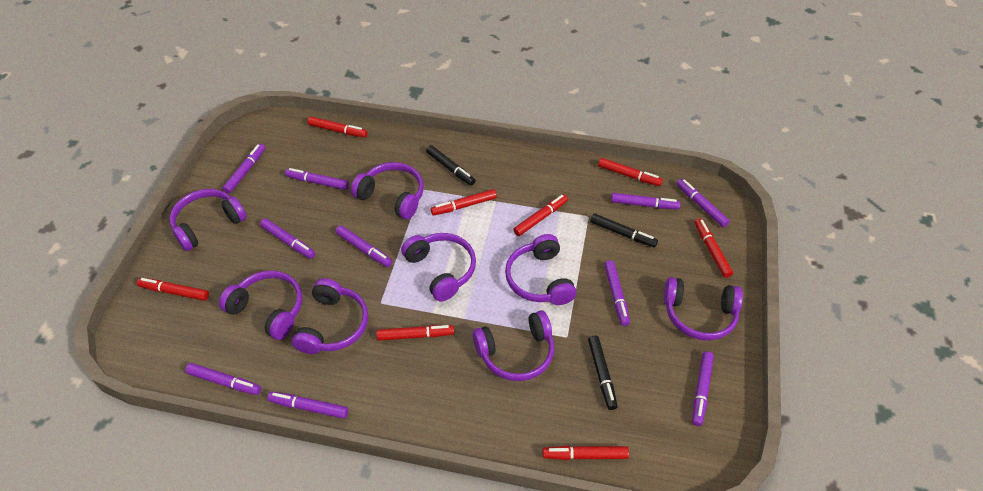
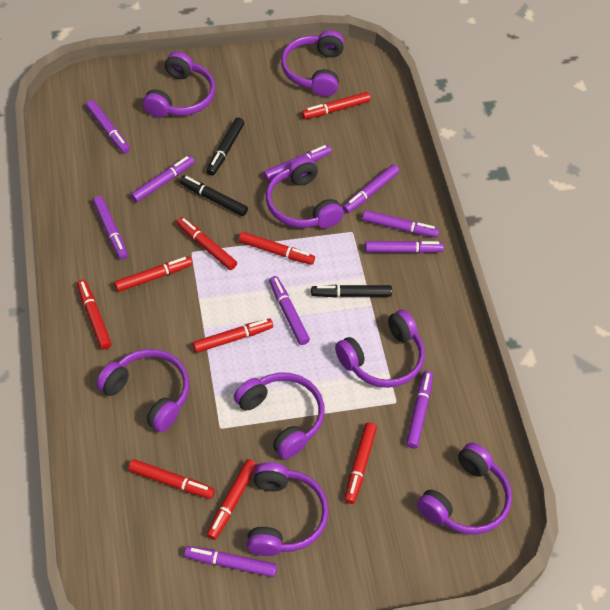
red marker: 8 -> 9

